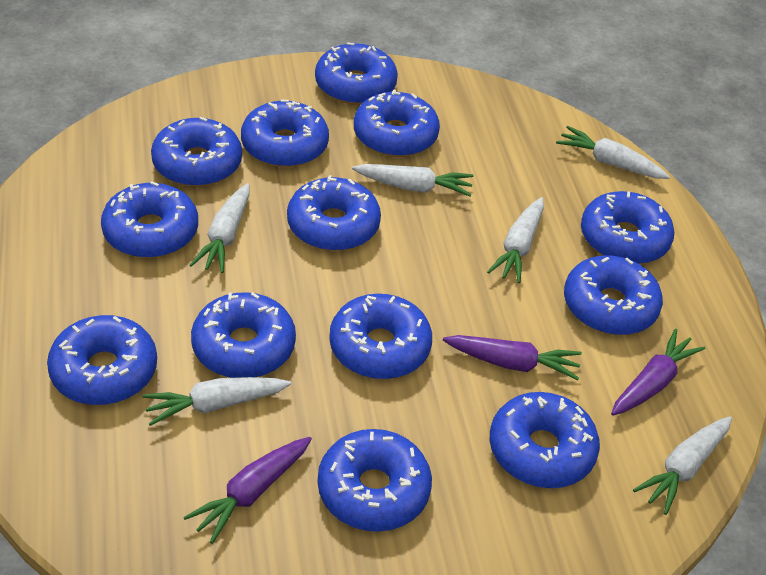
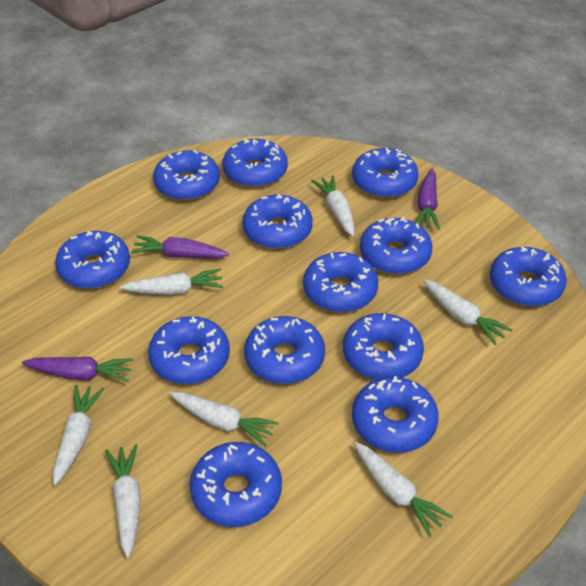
white carrot: 6 -> 7

